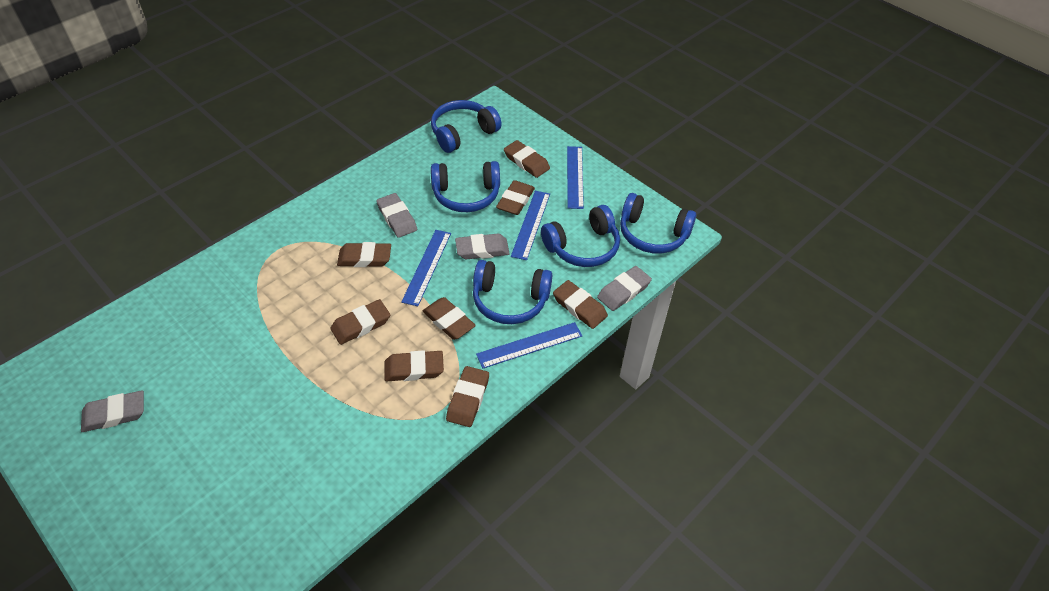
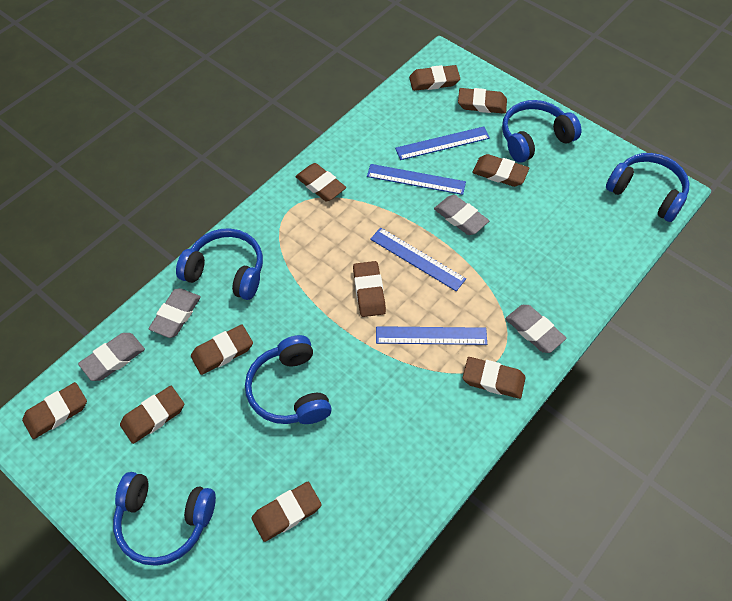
brown eraser: 8 -> 10

